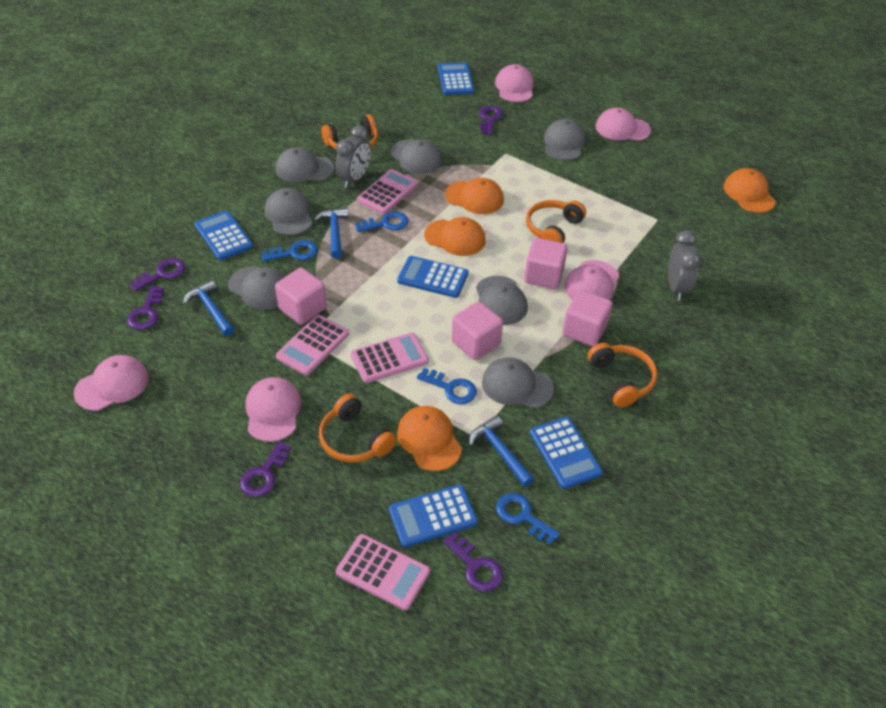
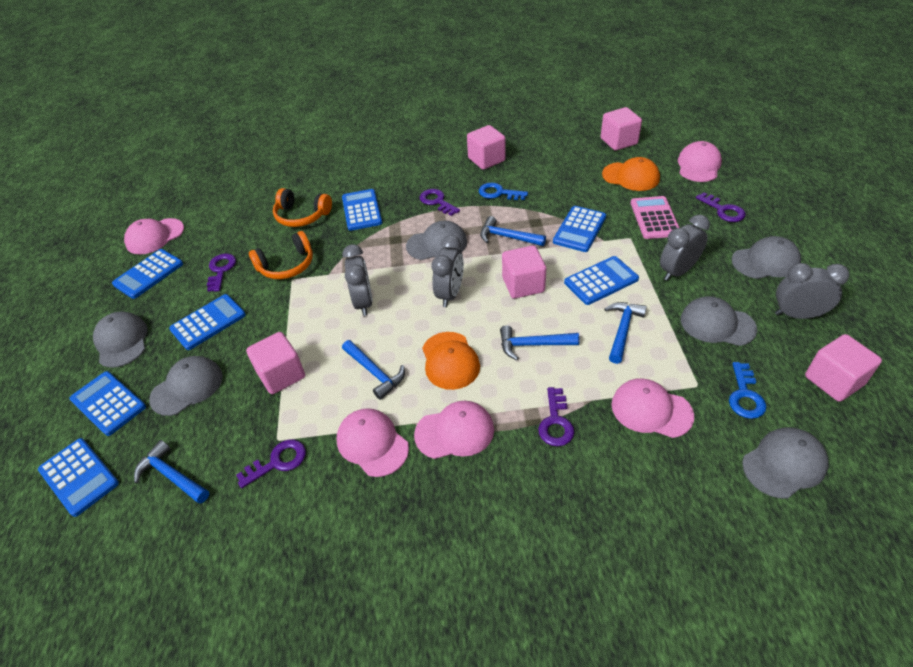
blue calculator: 5 -> 7
blue hammer: 3 -> 5
blue key: 4 -> 2
grey cap: 7 -> 6
grey clock: 2 -> 4
orange cap: 4 -> 2
orange headphones: 4 -> 2
pink calculator: 4 -> 1
pink cube: 4 -> 5

